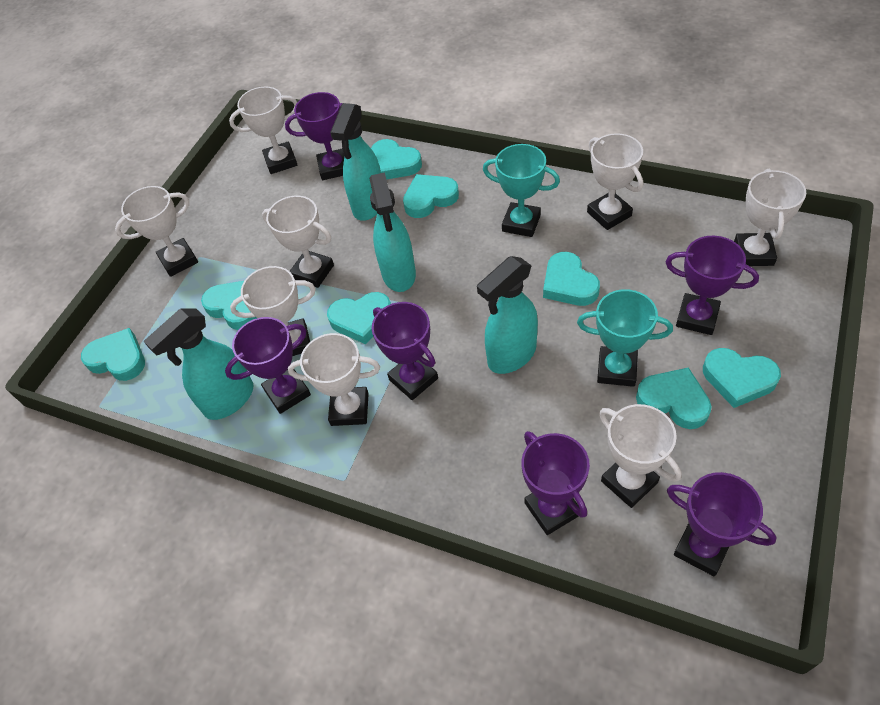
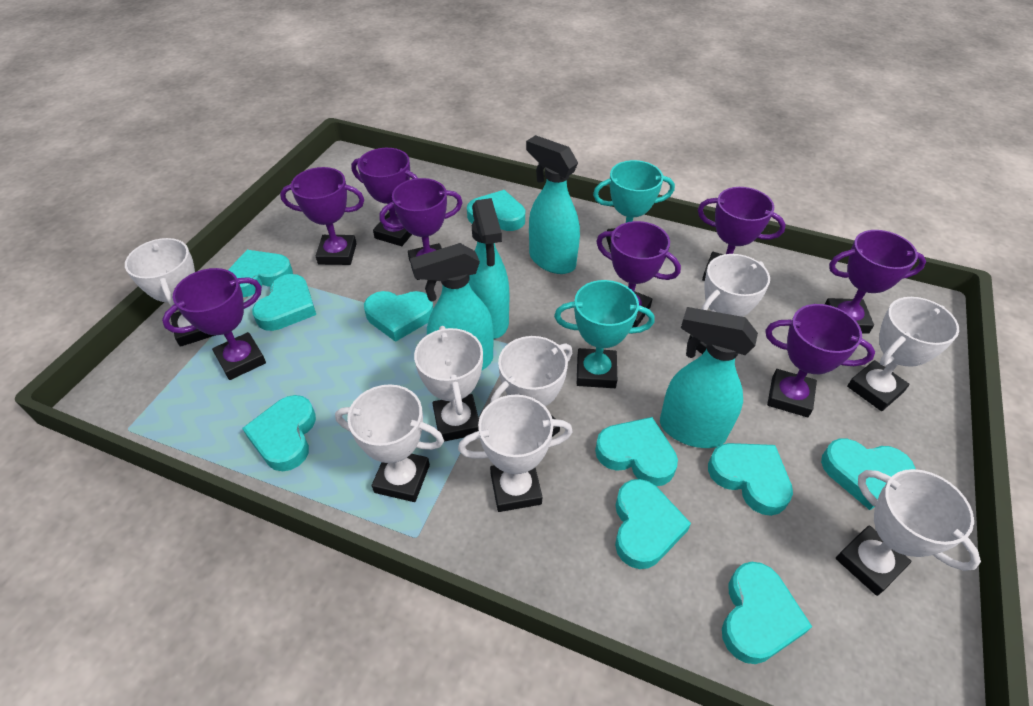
purple trophy: 6 -> 8
turquoise heart: 8 -> 10

